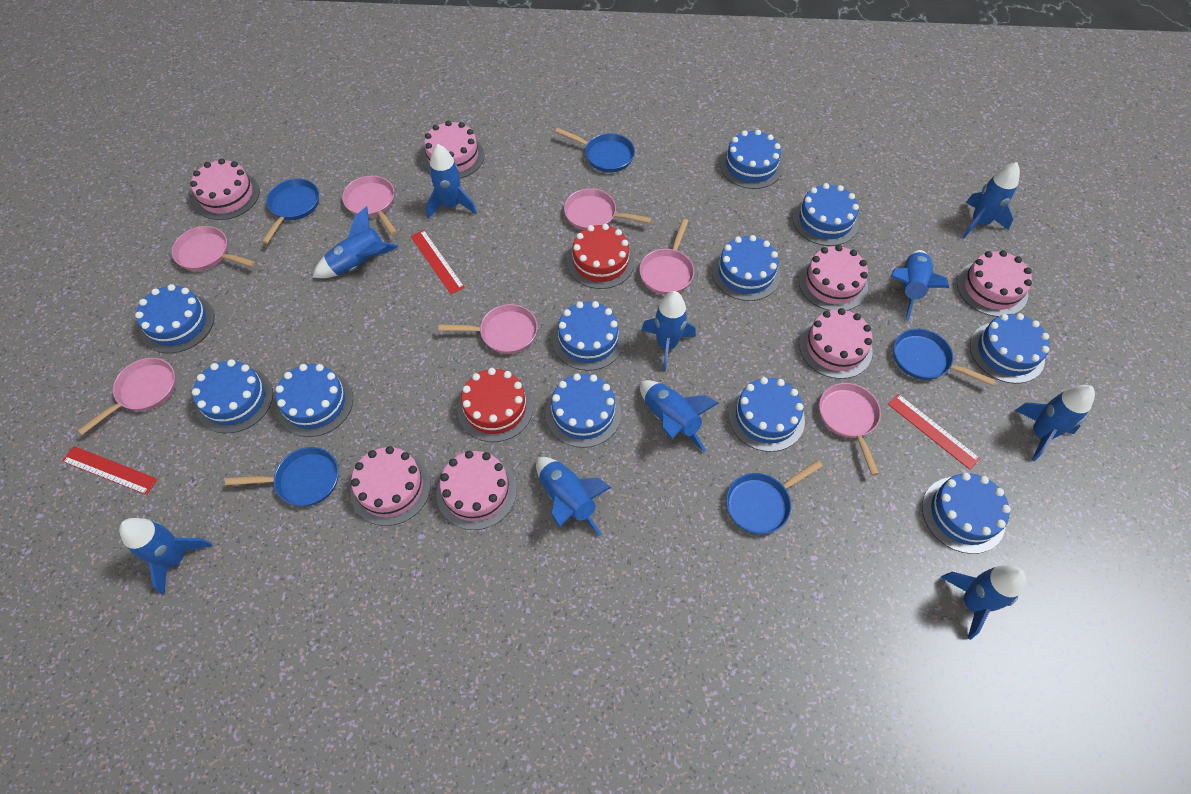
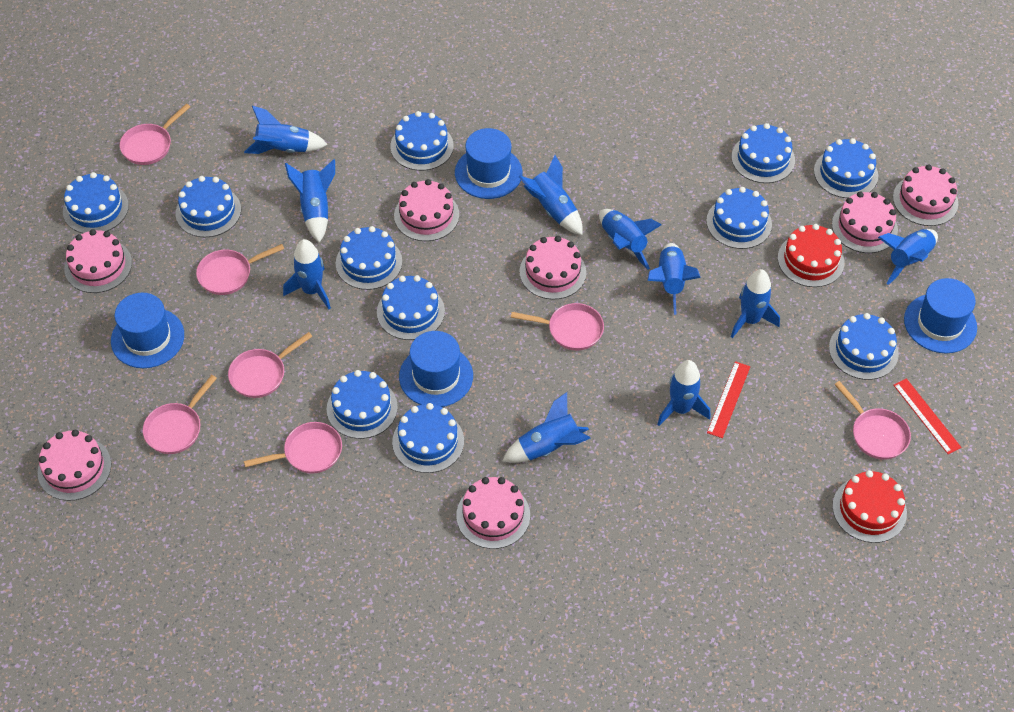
blue hat: 0 -> 4
blue pan: 5 -> 0
red ruler: 3 -> 2

